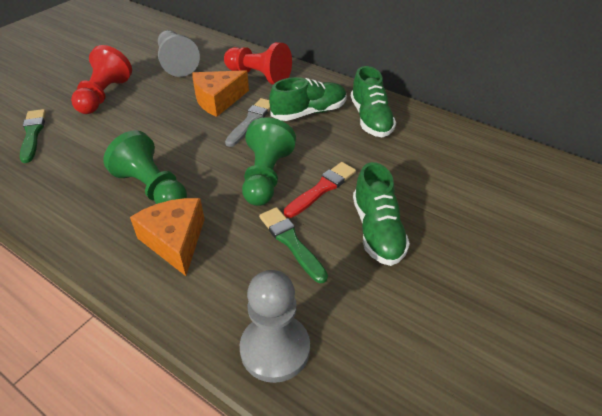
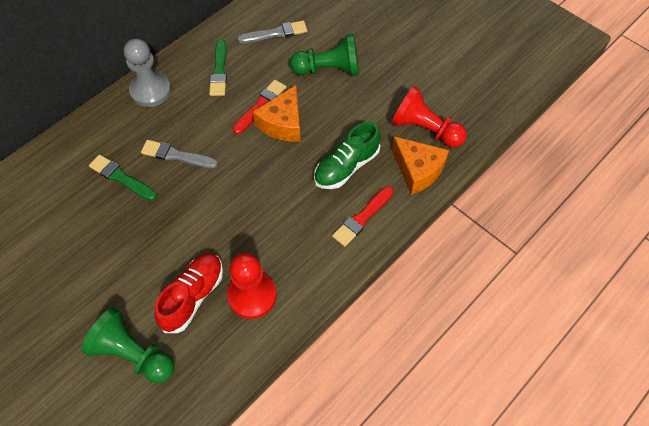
green shoe: 3 -> 1
grey brush: 1 -> 2
grey pawn: 2 -> 1
red brush: 1 -> 2
red shoe: 0 -> 1

